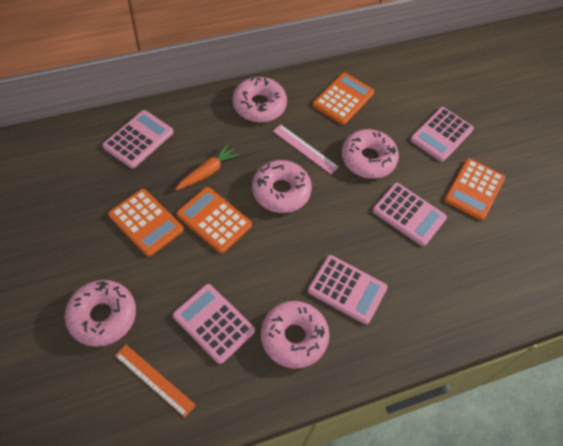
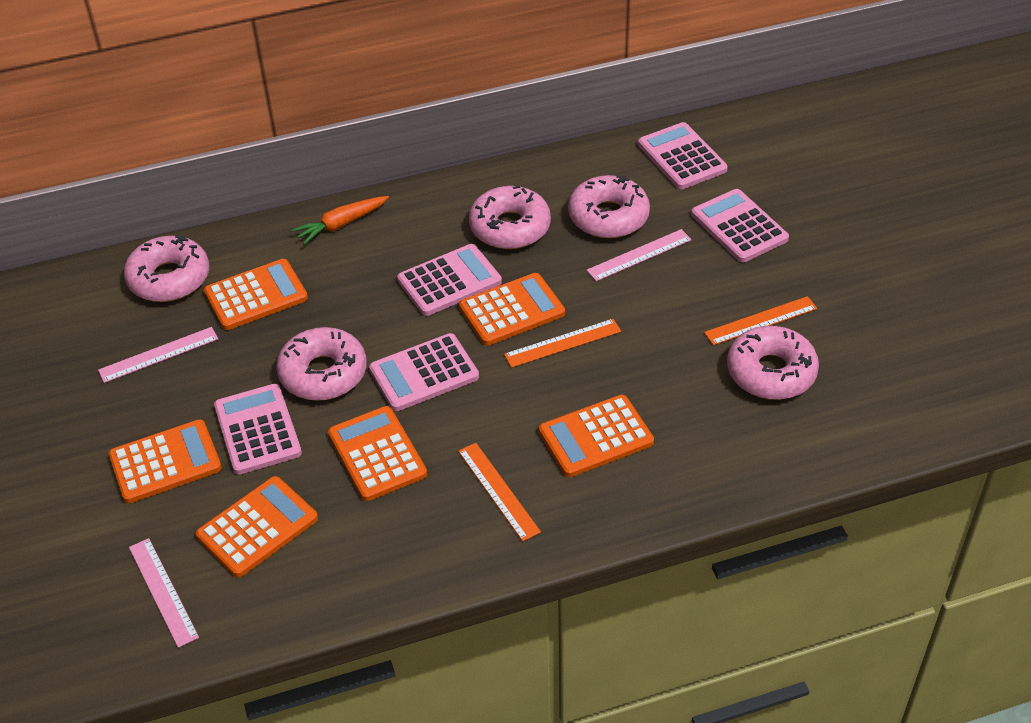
orange calculator: 4 -> 6
orange ruler: 1 -> 3
pink ruler: 1 -> 3

